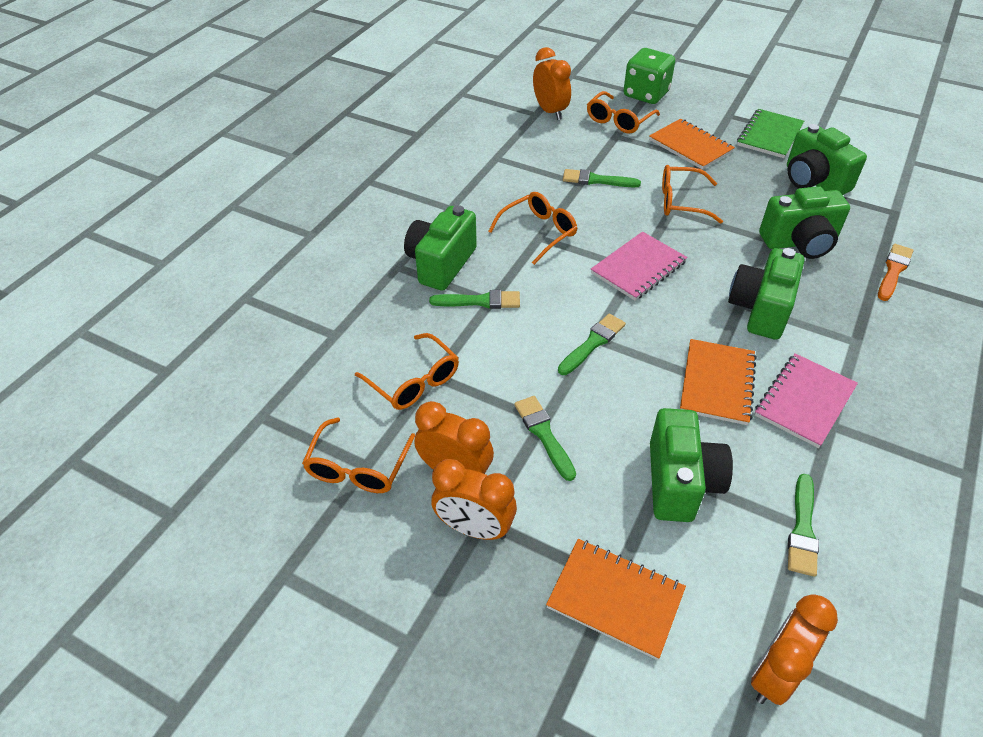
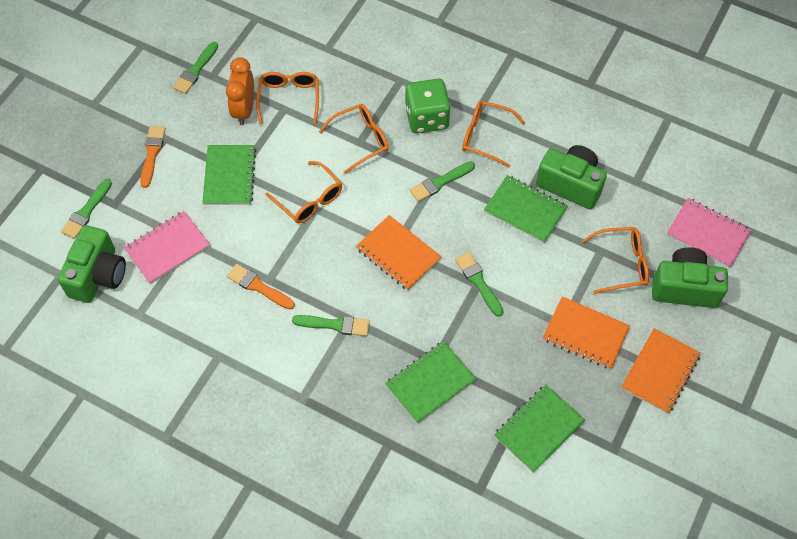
green camera: 5 -> 3
green notebook: 1 -> 4
orange brush: 1 -> 2
orange clock: 4 -> 1

